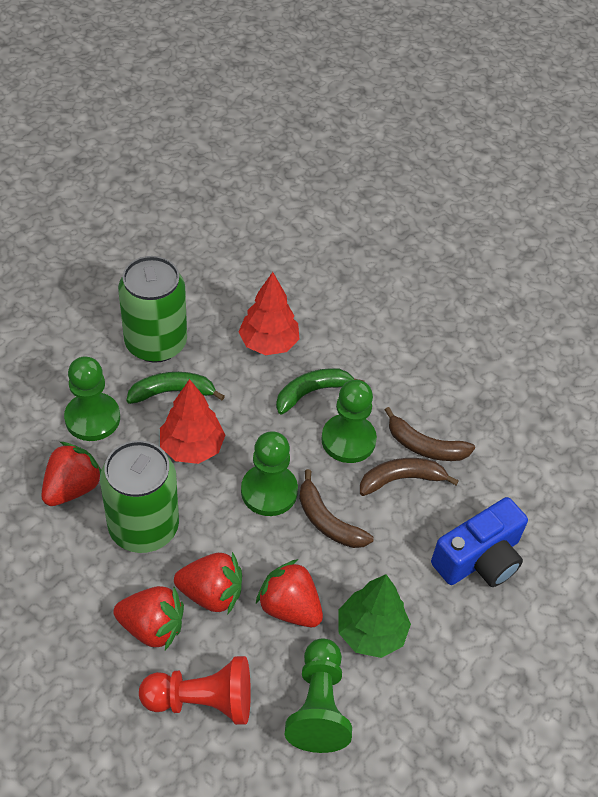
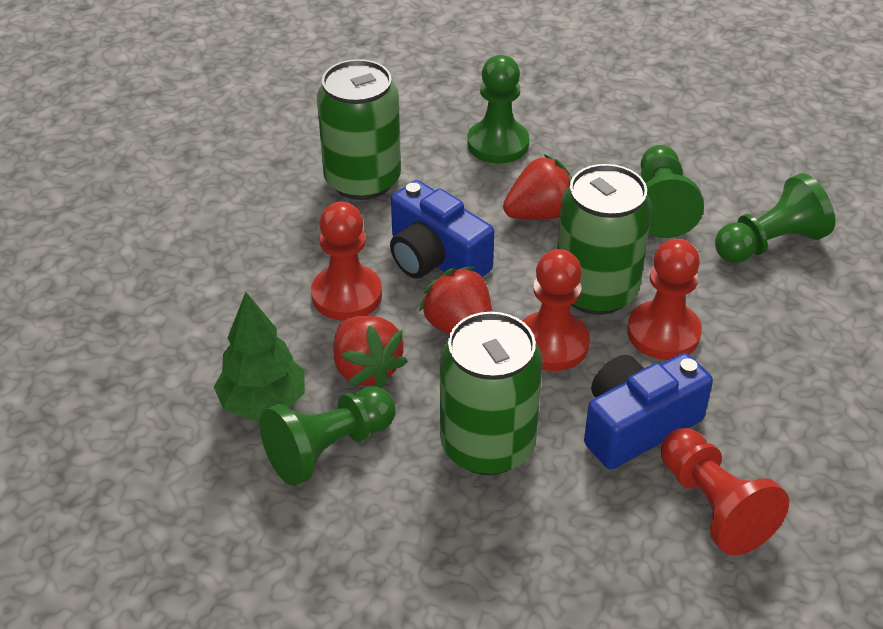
blue camera: 1 -> 2
brown banana: 3 -> 0
green banana: 2 -> 0
green can: 2 -> 3
red pawn: 1 -> 4
red strawberry: 4 -> 3
red tree: 2 -> 0

